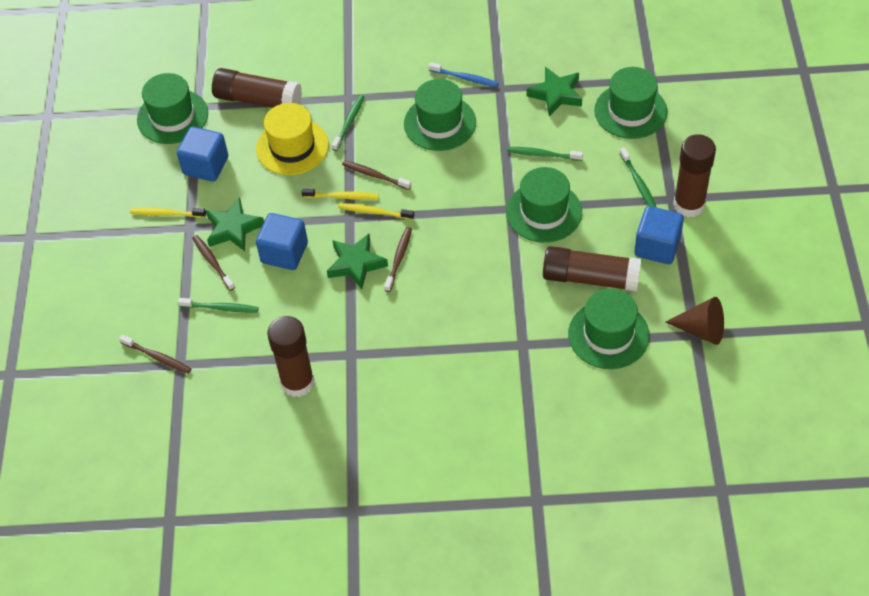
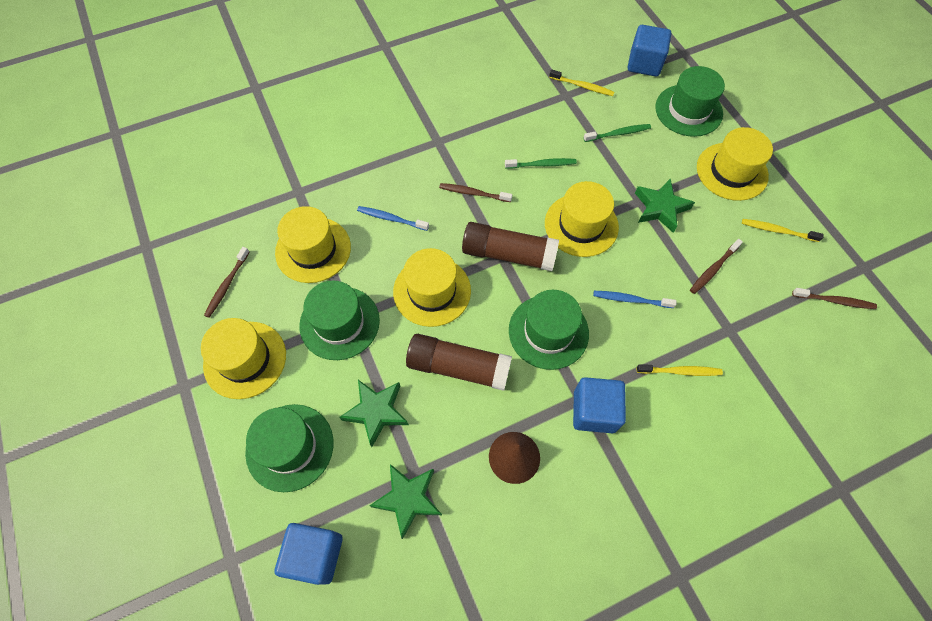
blue toothbrush: 1 -> 2
brown glue stick: 4 -> 2
green hat: 5 -> 4
green toothbrush: 4 -> 2
yellow hat: 1 -> 5

